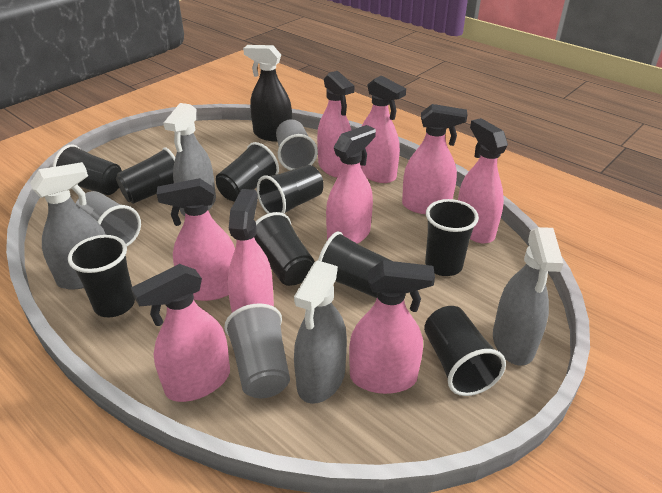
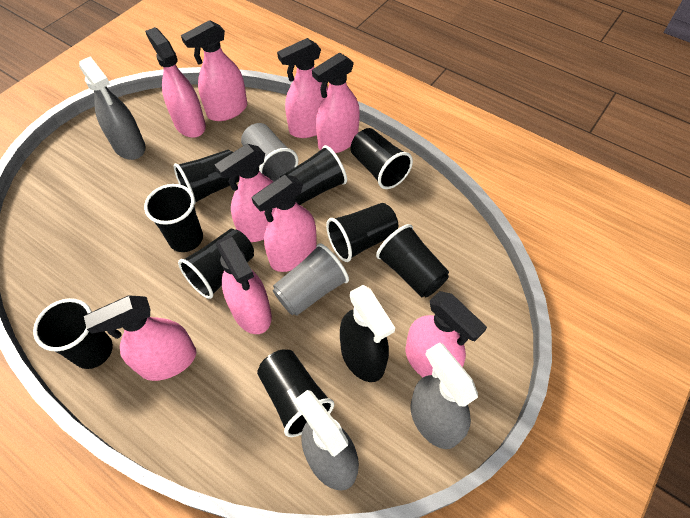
grey cup: 3 -> 2
grey spray bottle: 4 -> 3

